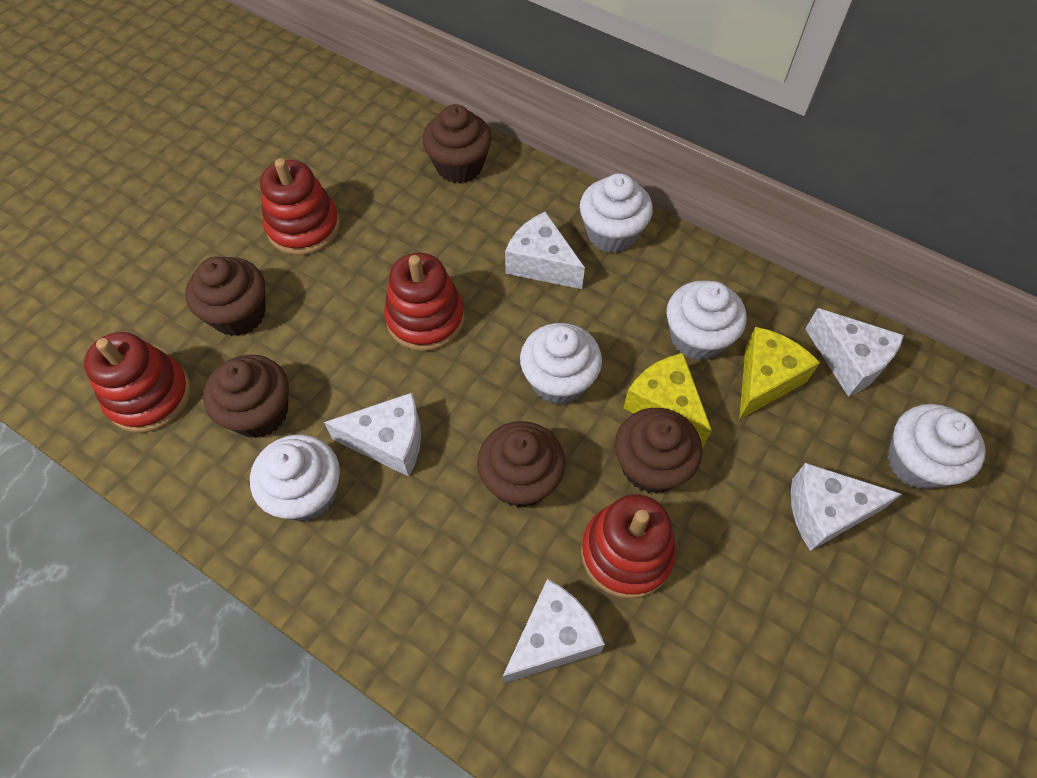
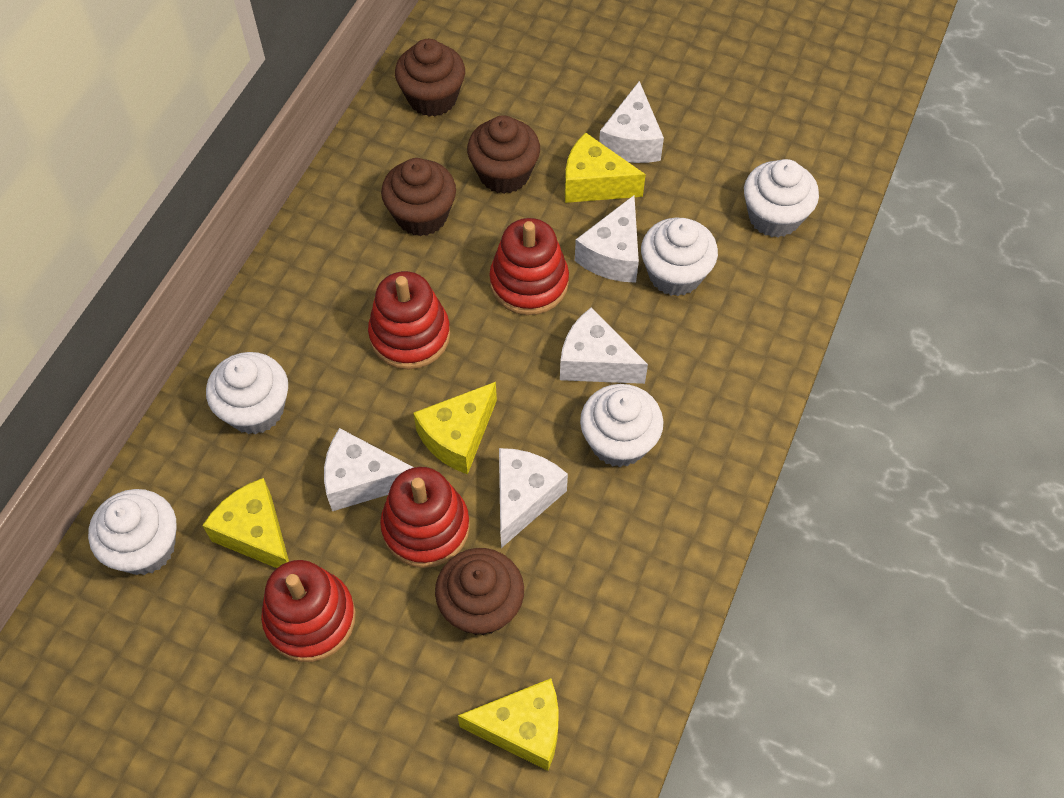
brown cupcake: 5 -> 4
yellow cheese: 2 -> 4

